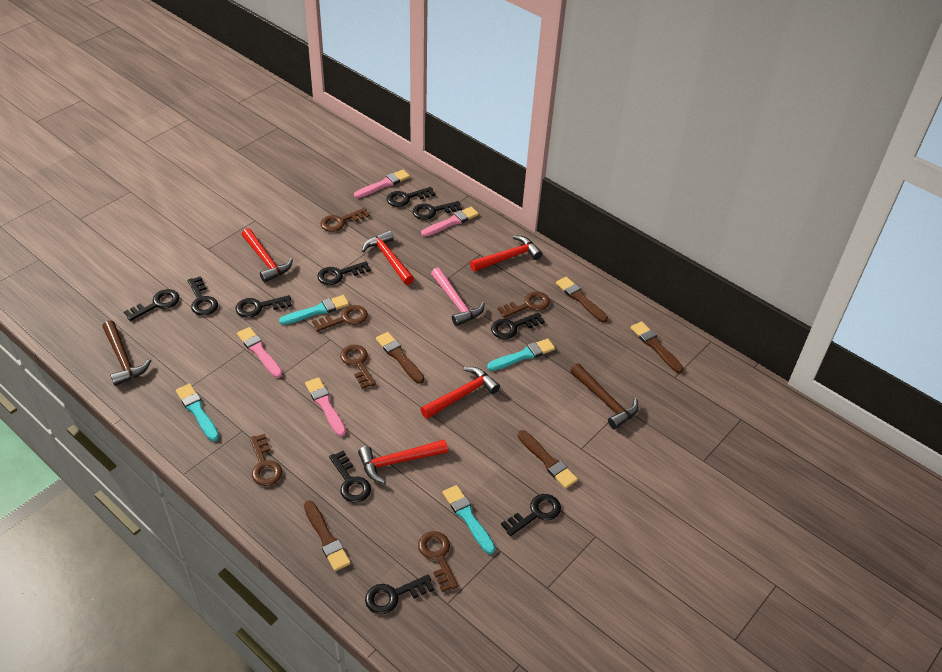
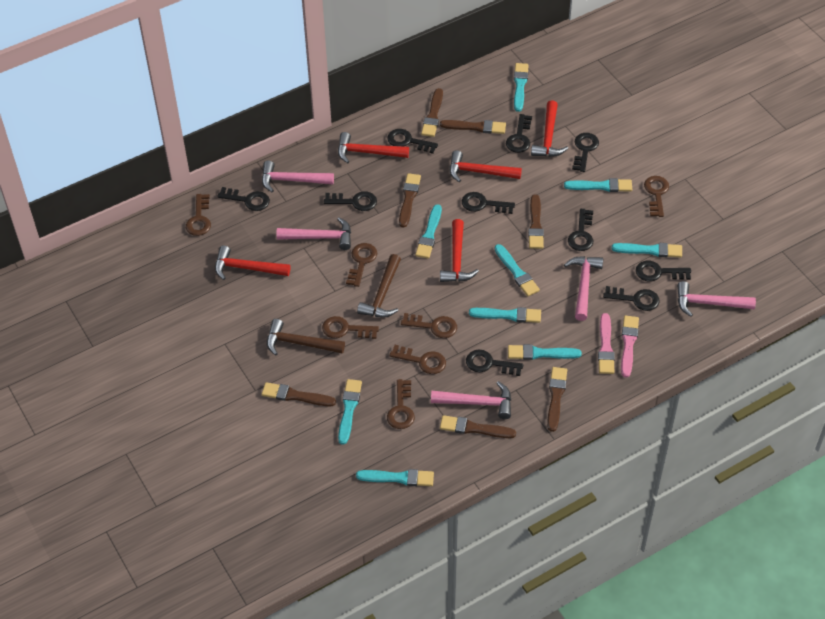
brown brush: 5 -> 7
brown key: 6 -> 7
pink brush: 4 -> 2
pink hammer: 1 -> 5
turquoise brush: 4 -> 9

